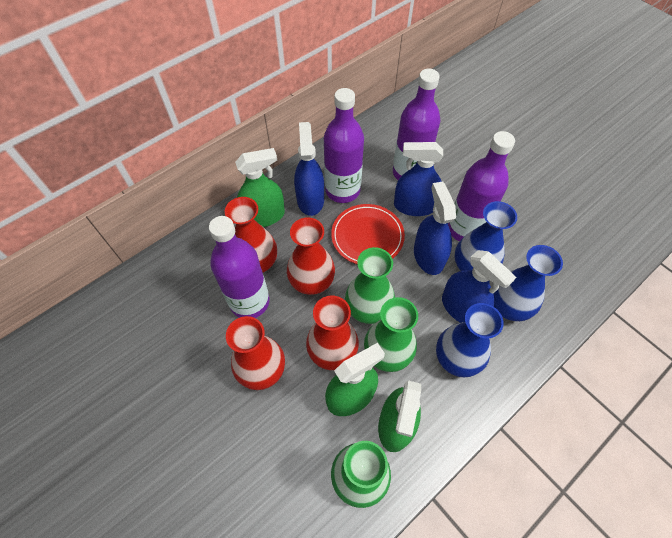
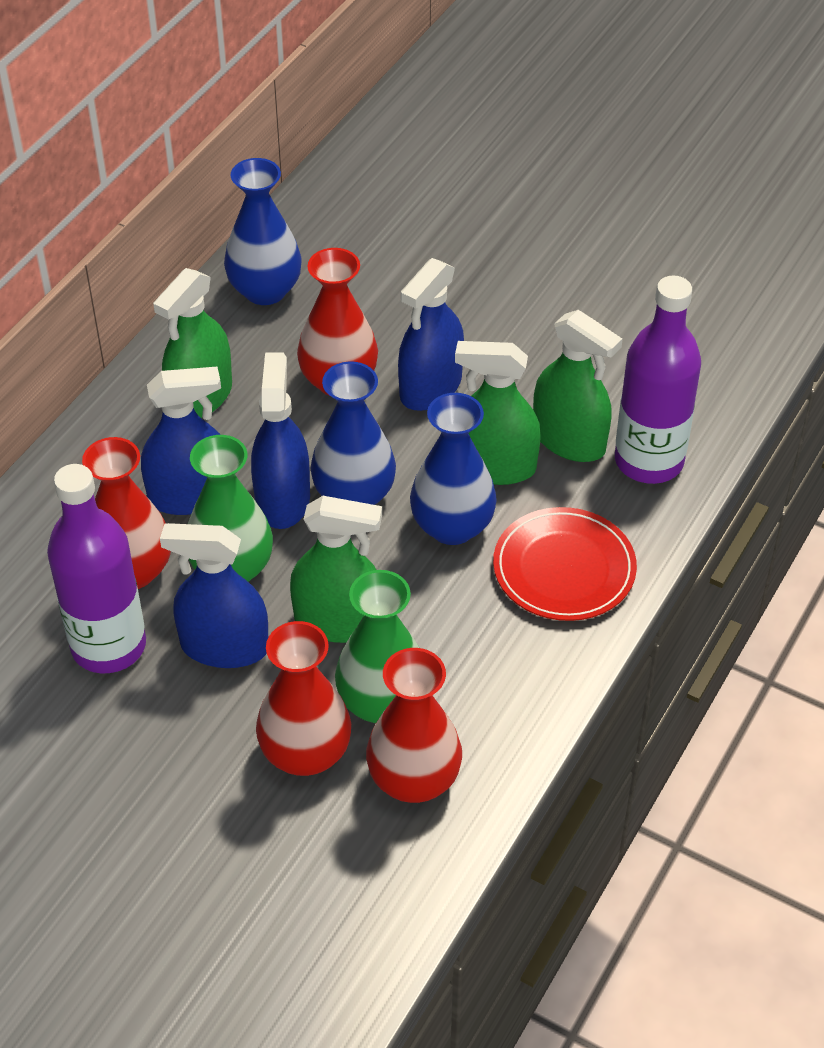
green spray bottle: 3 -> 4
green vase: 3 -> 2
purple bottle: 4 -> 2

